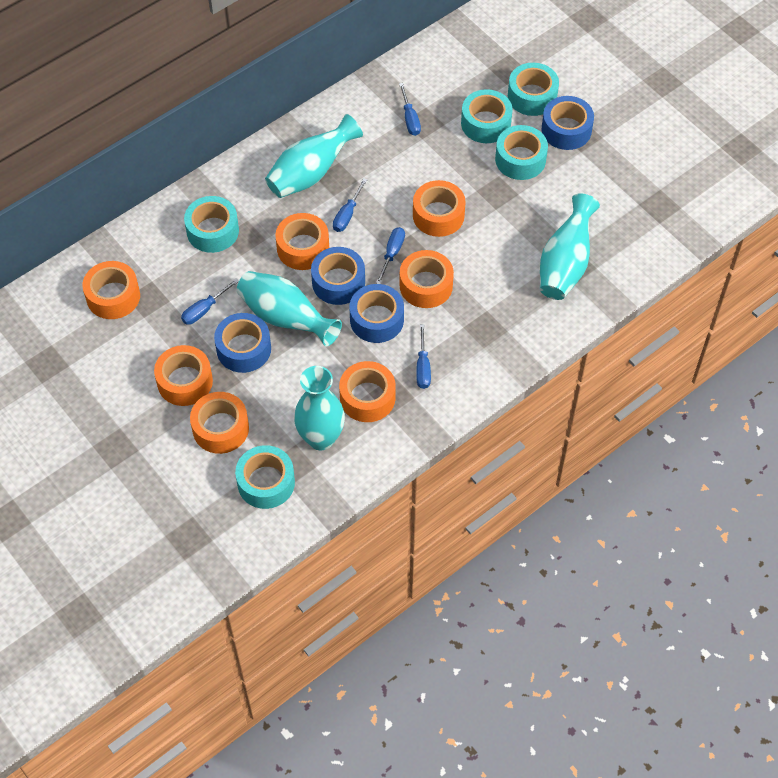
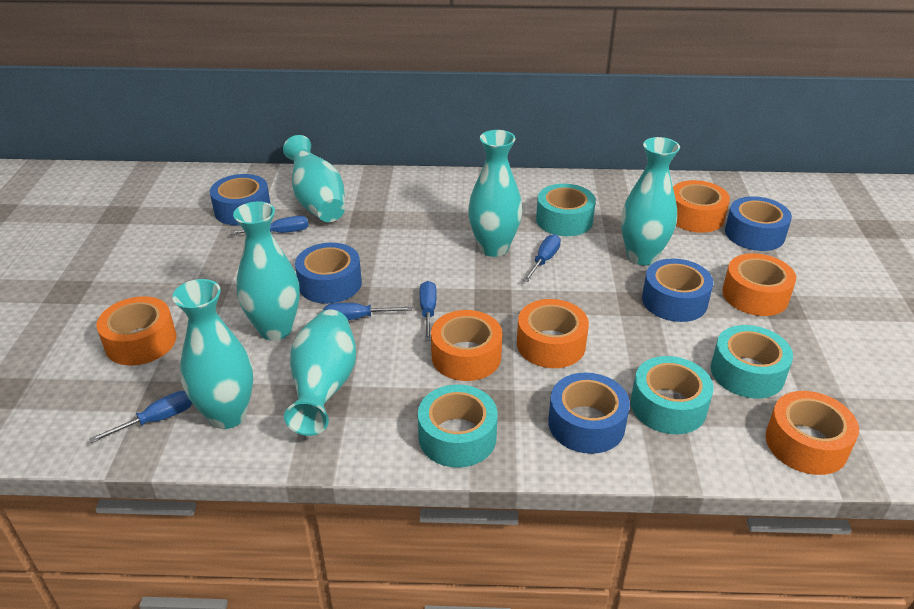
blue tape: 4 -> 5
orange tape: 7 -> 6
turquoise tape: 5 -> 4
turquoise vase: 4 -> 6

